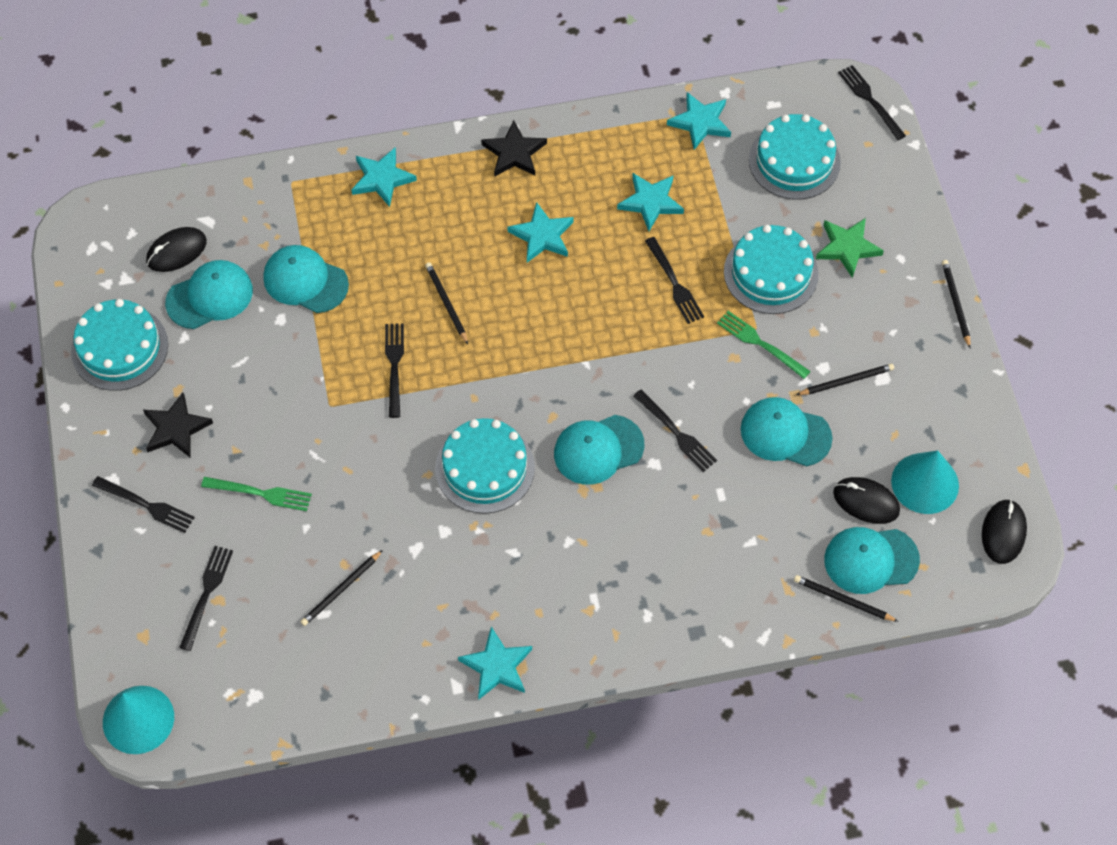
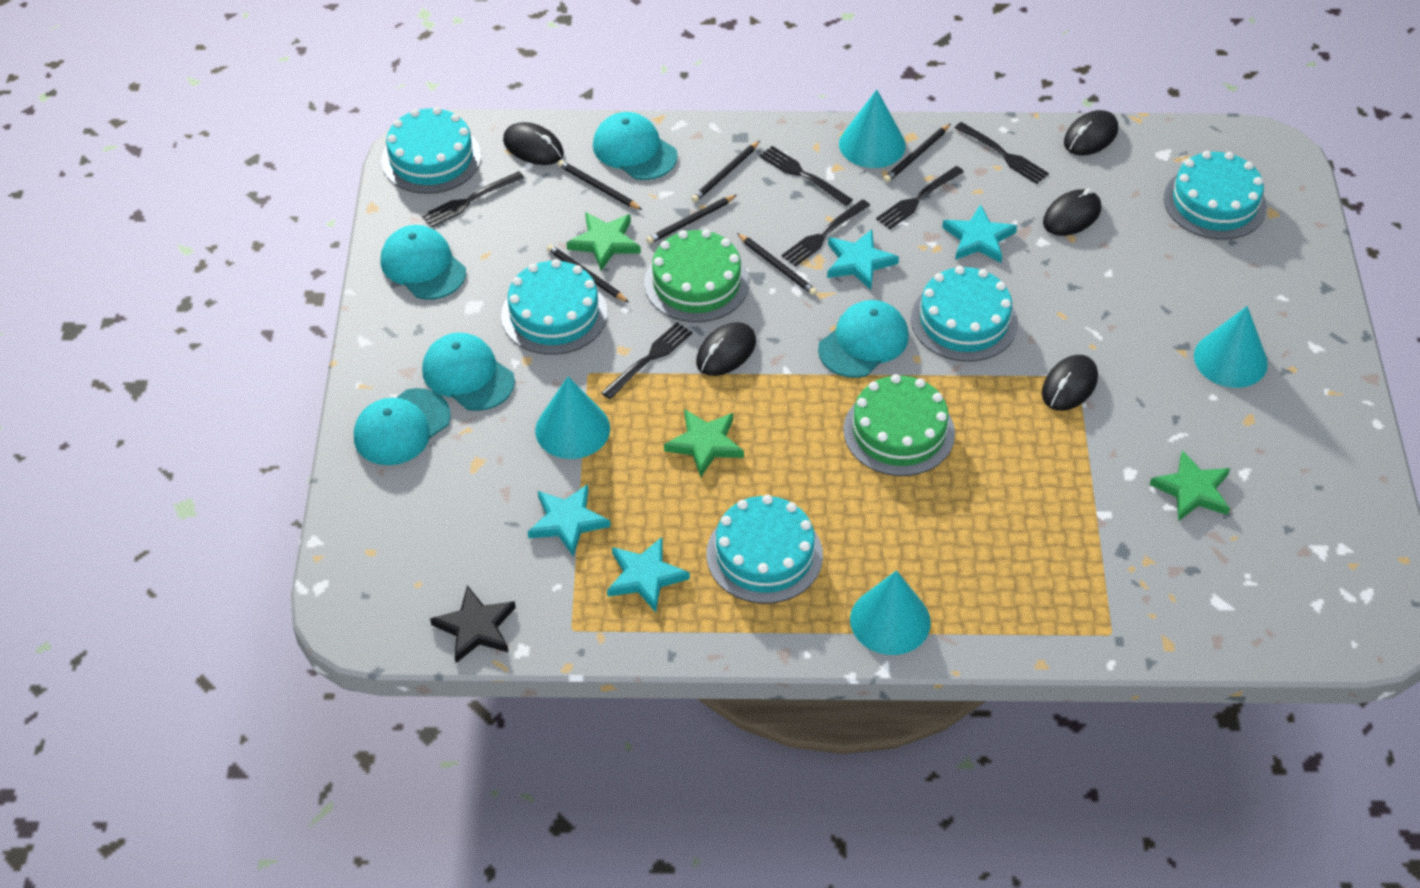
black mouse: 3 -> 5
black pencil: 5 -> 6
black star: 2 -> 1
green cake: 0 -> 2
green fork: 2 -> 0
green star: 1 -> 3
turquoise cake: 4 -> 5
turquoise cone: 2 -> 4
turquoise star: 5 -> 4

